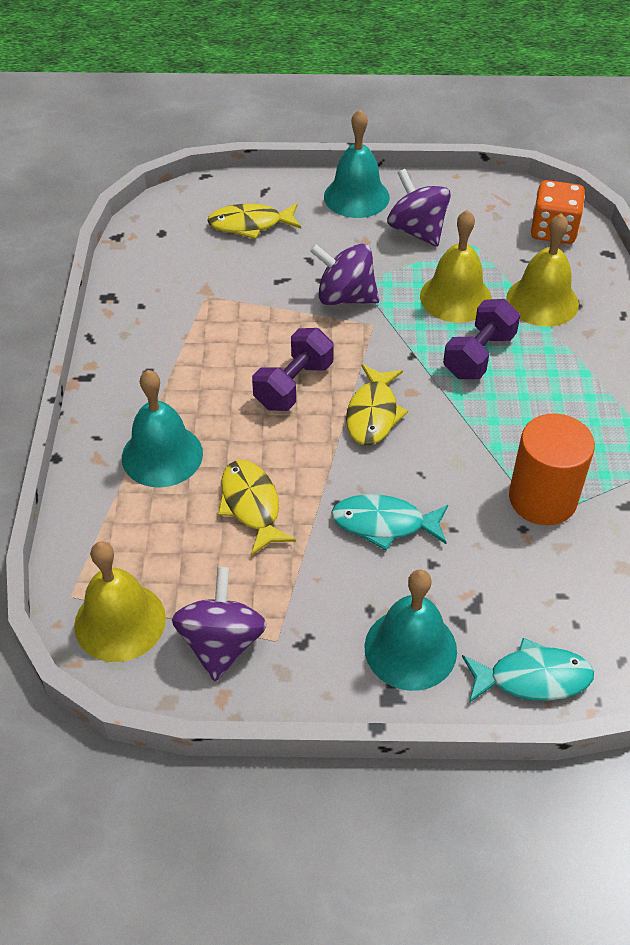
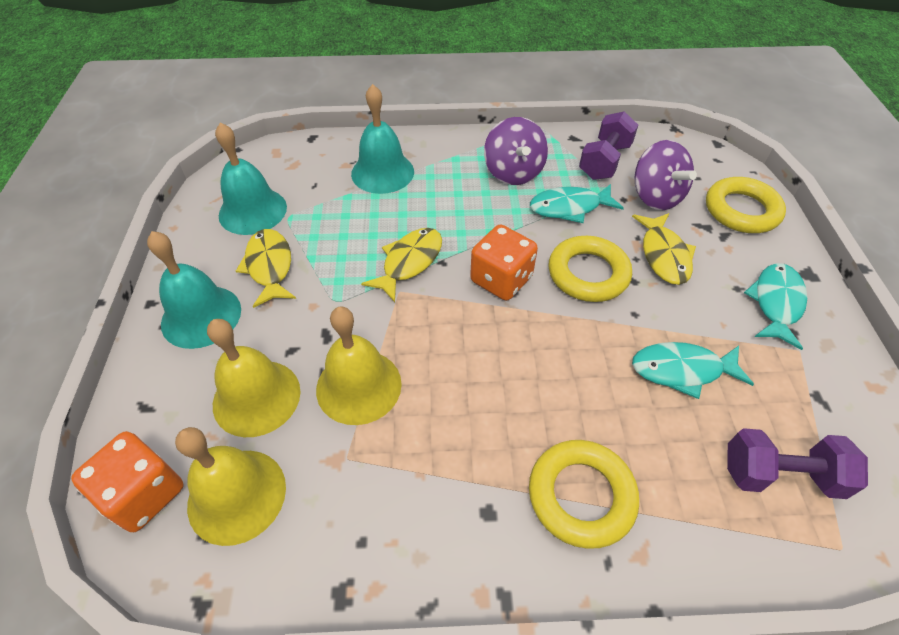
orange cylinder: 1 -> 0
orange dice: 1 -> 2
purple spinning top: 3 -> 2
turquoise fish: 2 -> 3
yellow ring: 0 -> 3

